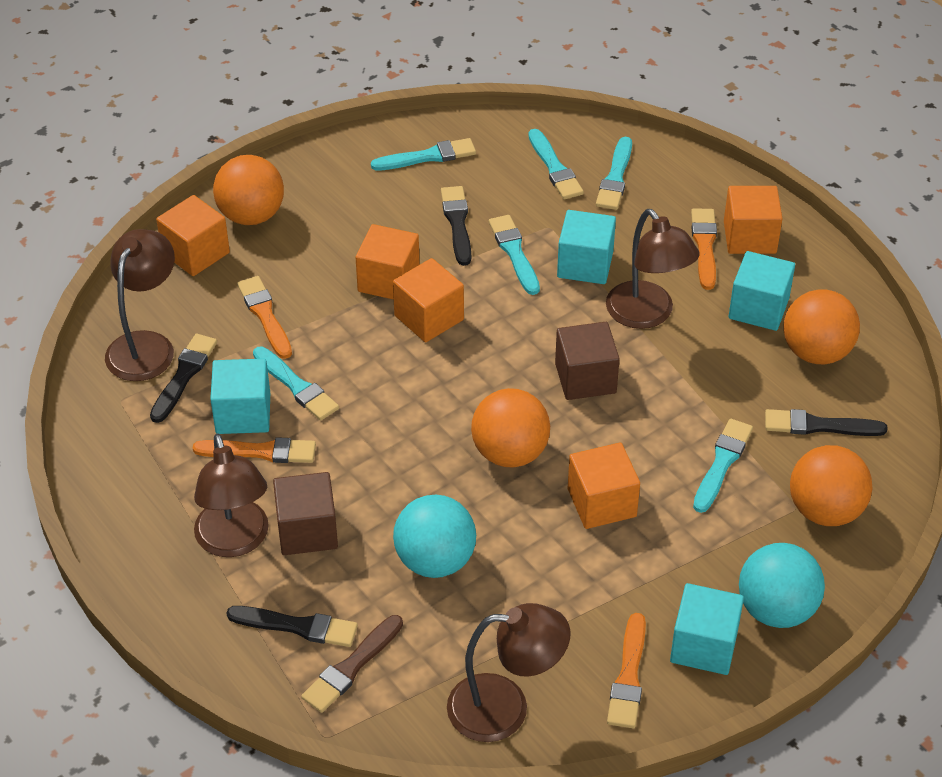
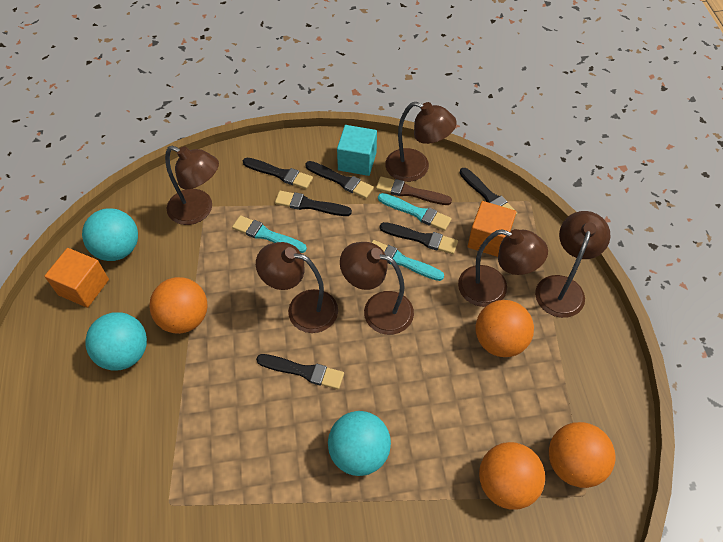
black brush: 4 -> 6
brown cube: 2 -> 0
brown lamp: 4 -> 6
orange brush: 4 -> 0
orange cube: 5 -> 2
turquoise ball: 2 -> 3
turquoise brush: 6 -> 3
turquoise cube: 4 -> 1

